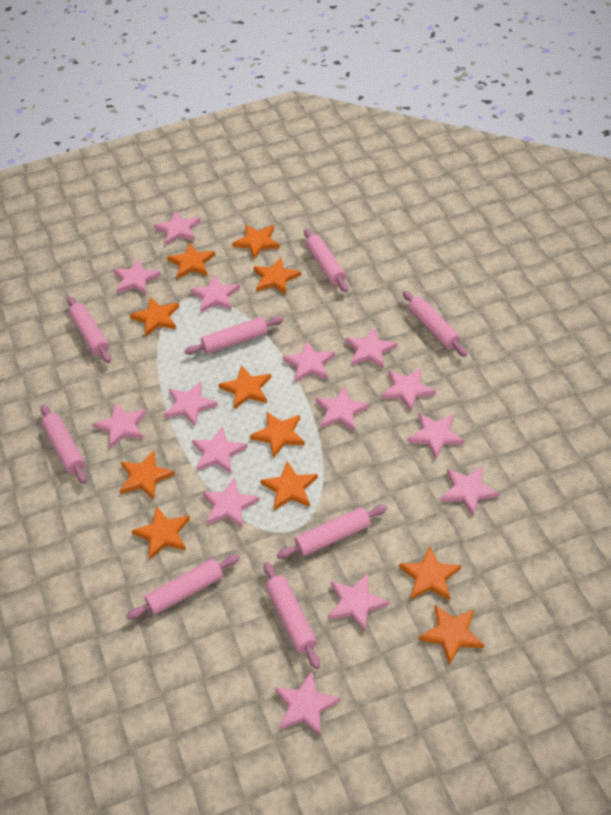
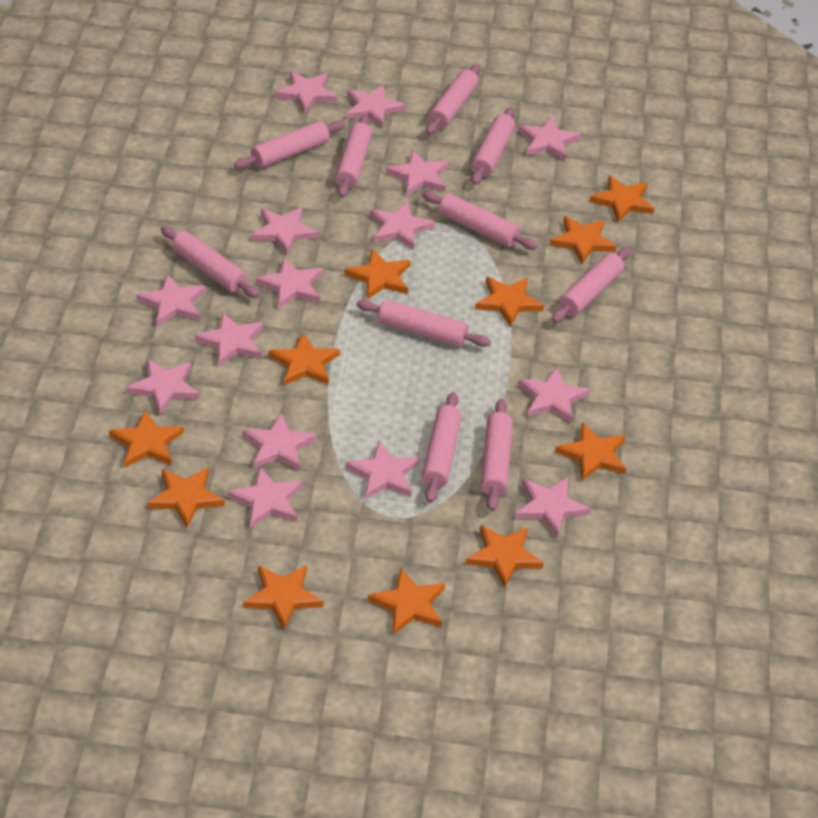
pink rolling pin: 8 -> 10

